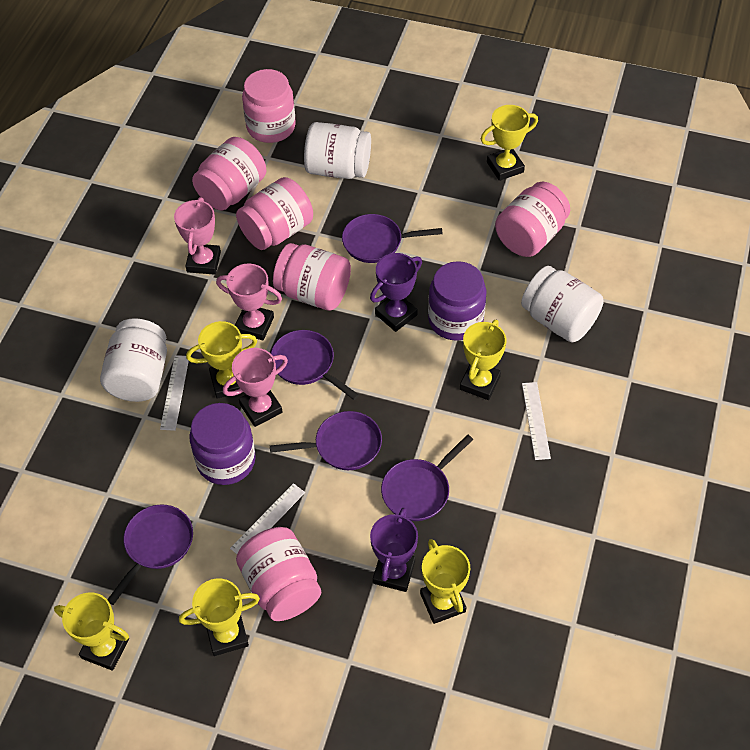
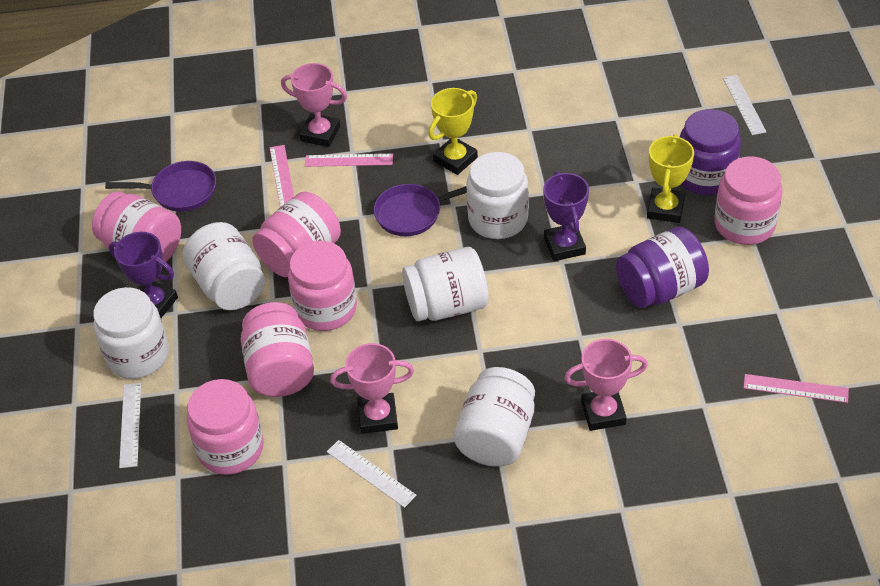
pink ruler: 0 -> 3
purple pan: 5 -> 2
white jar: 3 -> 5
yellow trophy: 6 -> 2

